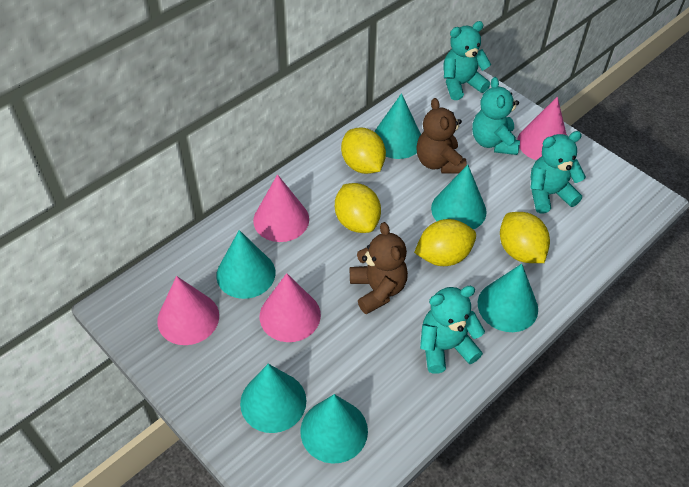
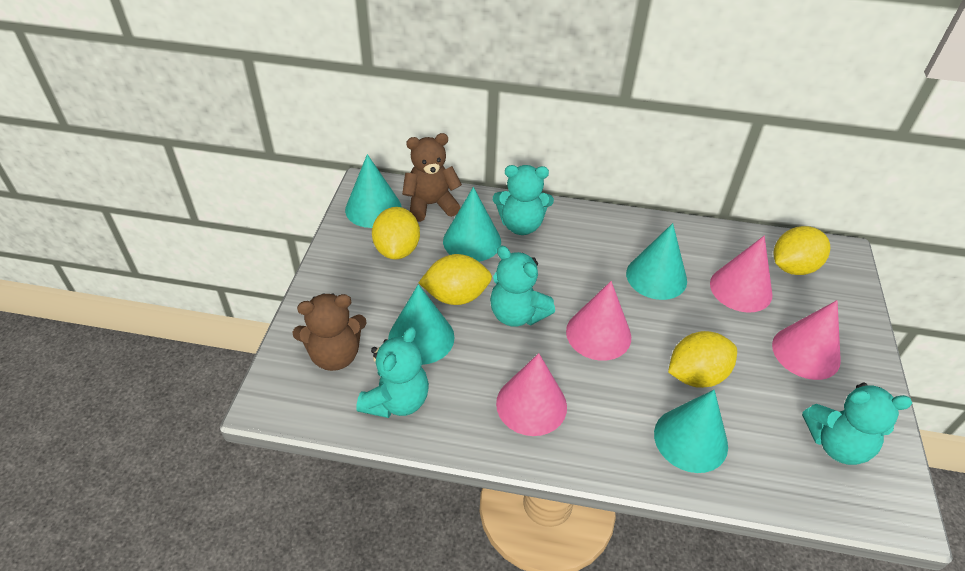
turquoise cone: 6 -> 5

